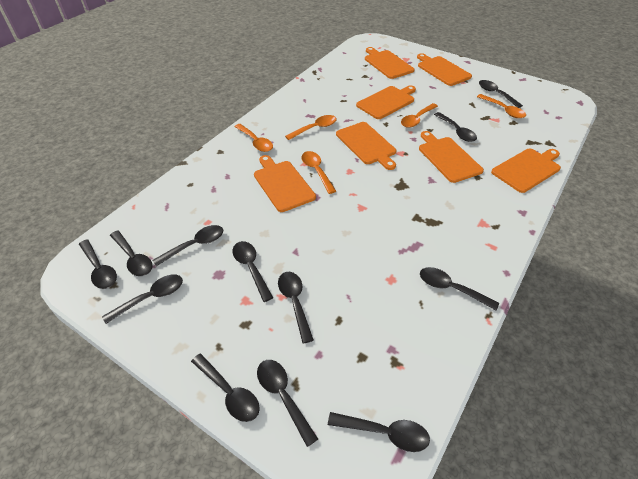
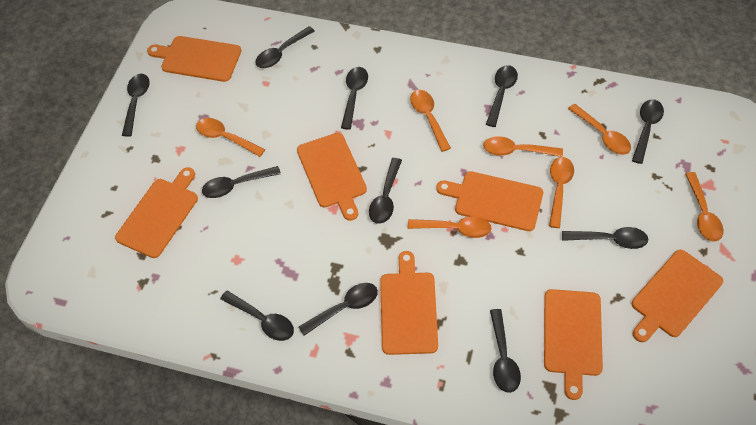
black spoon: 12 -> 11
orange spoon: 5 -> 7

